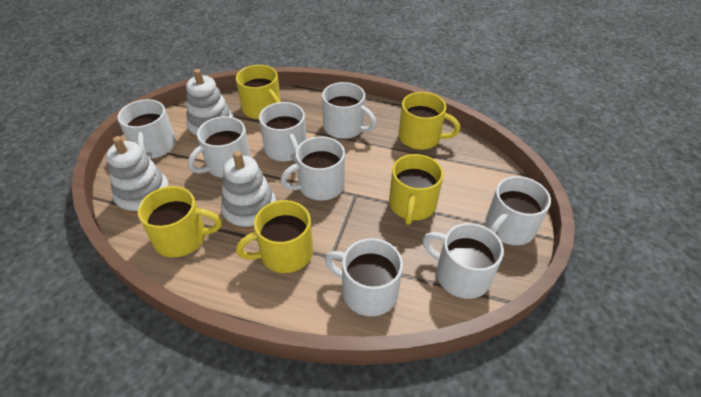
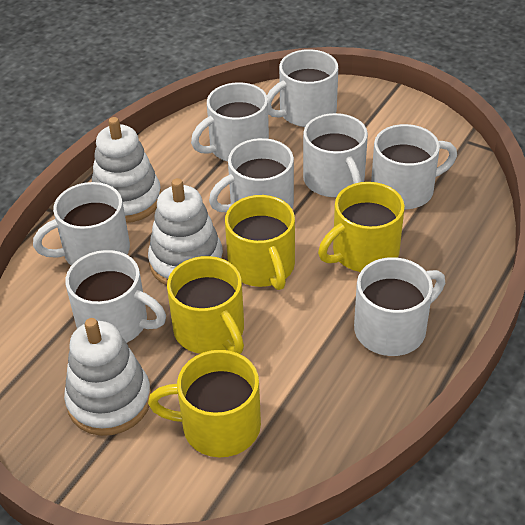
yellow mug: 5 -> 4

